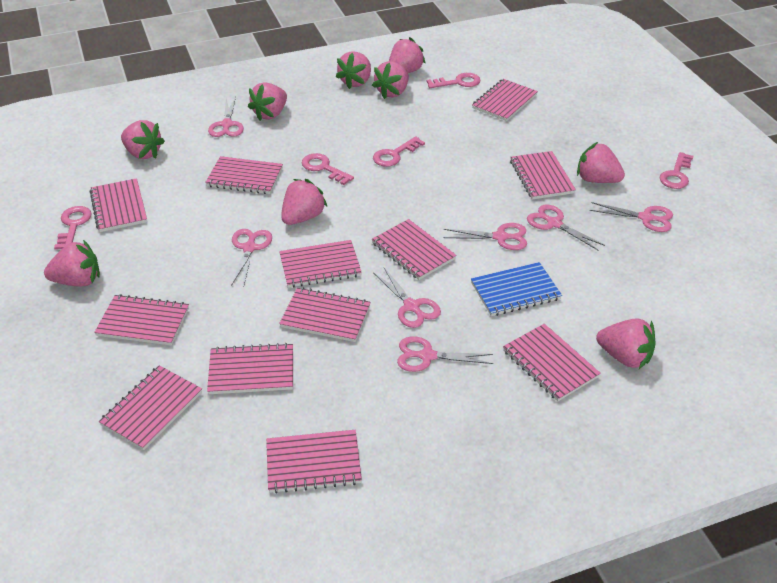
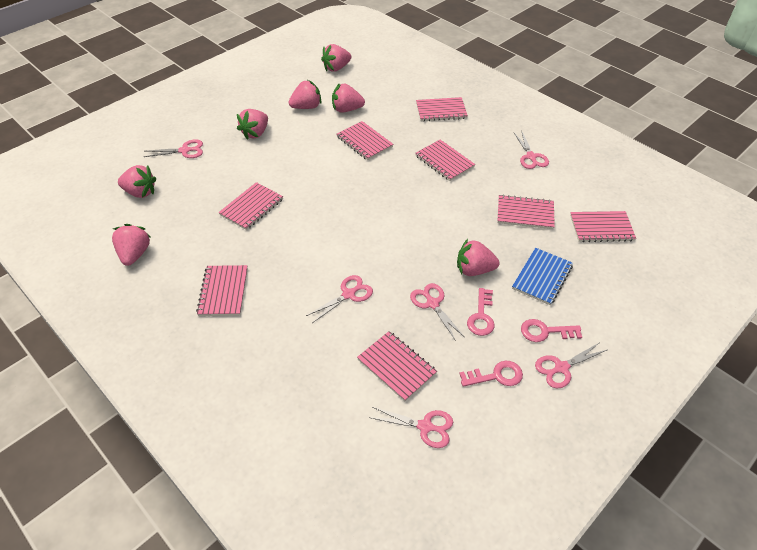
pink key: 5 -> 3
pink notebook: 12 -> 8
pink scissors: 7 -> 6
pink strawberry: 9 -> 7

